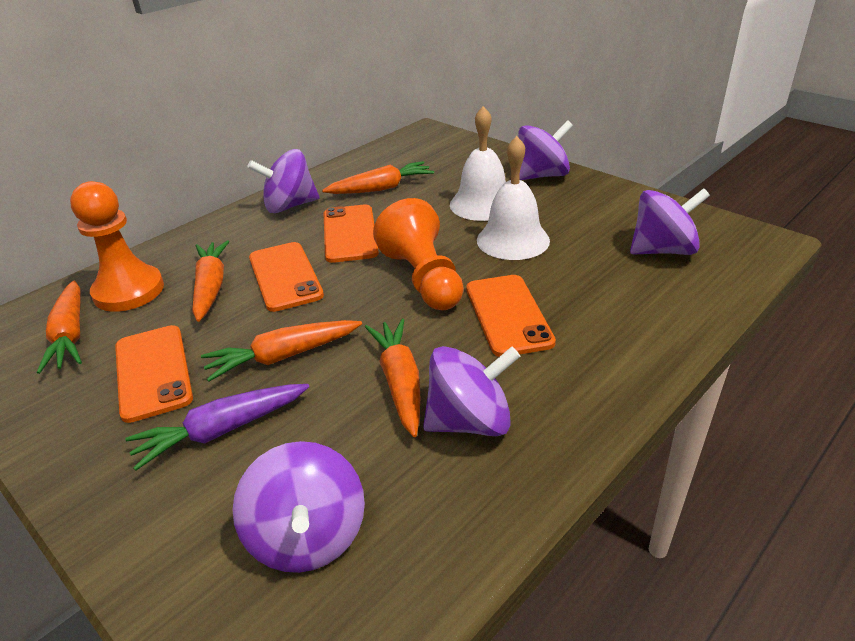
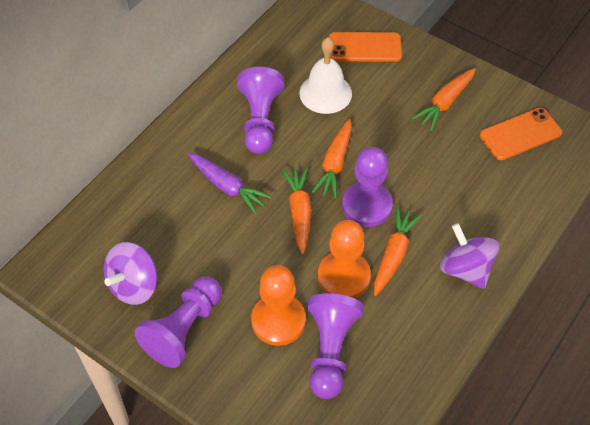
orange carrot: 5 -> 4
orange phone: 4 -> 2
purple pawn: 0 -> 4
purple spinning top: 5 -> 2
white bell: 2 -> 1

